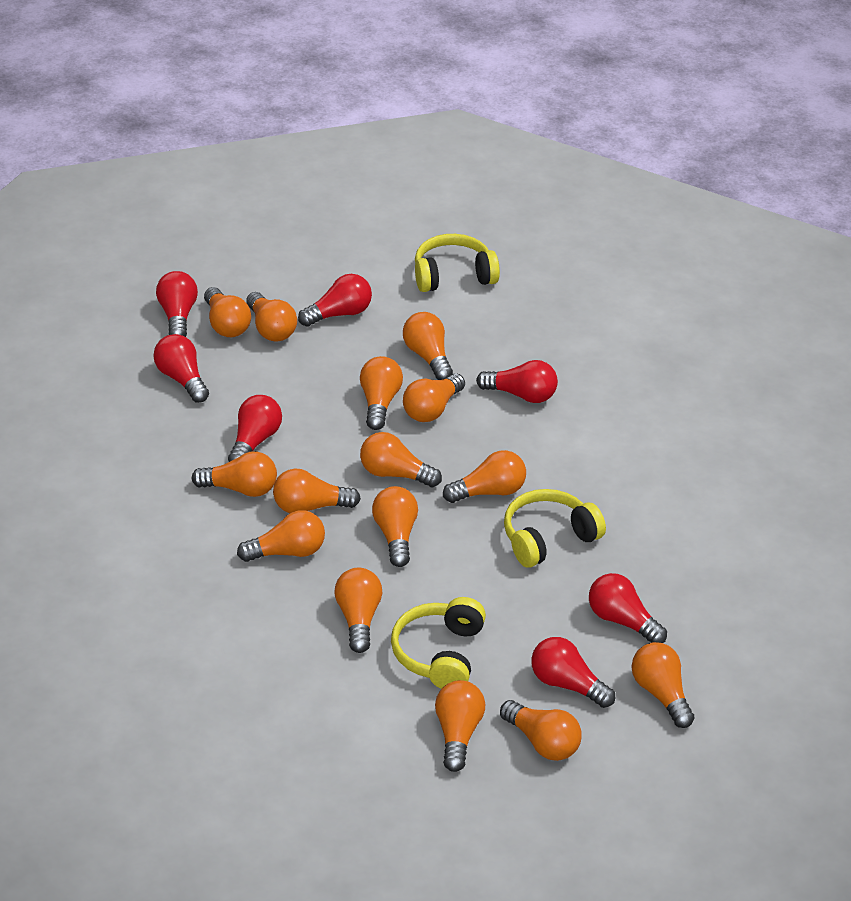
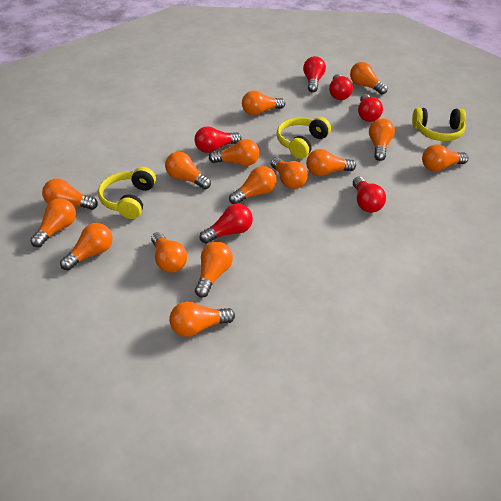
red light bulb: 7 -> 6

